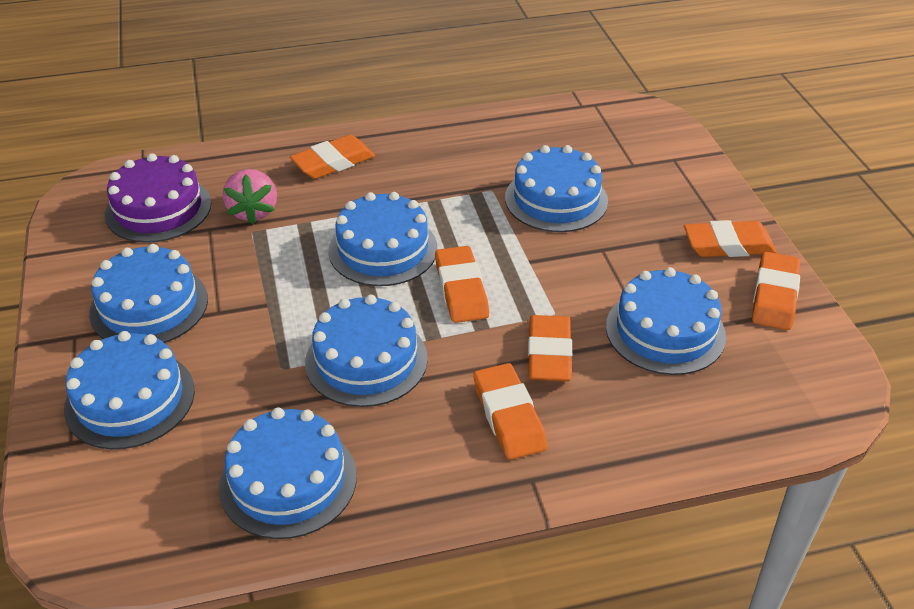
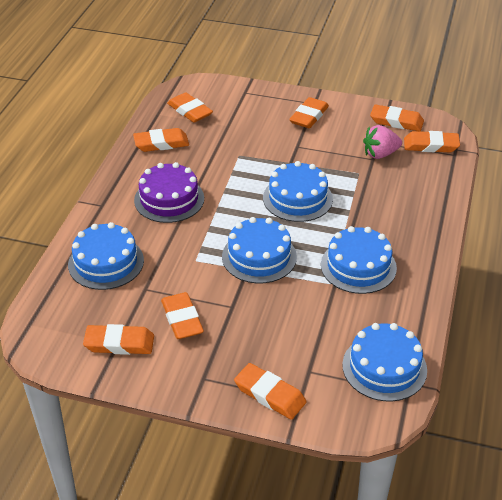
blue cake: 7 -> 5
orange eraser: 6 -> 8

